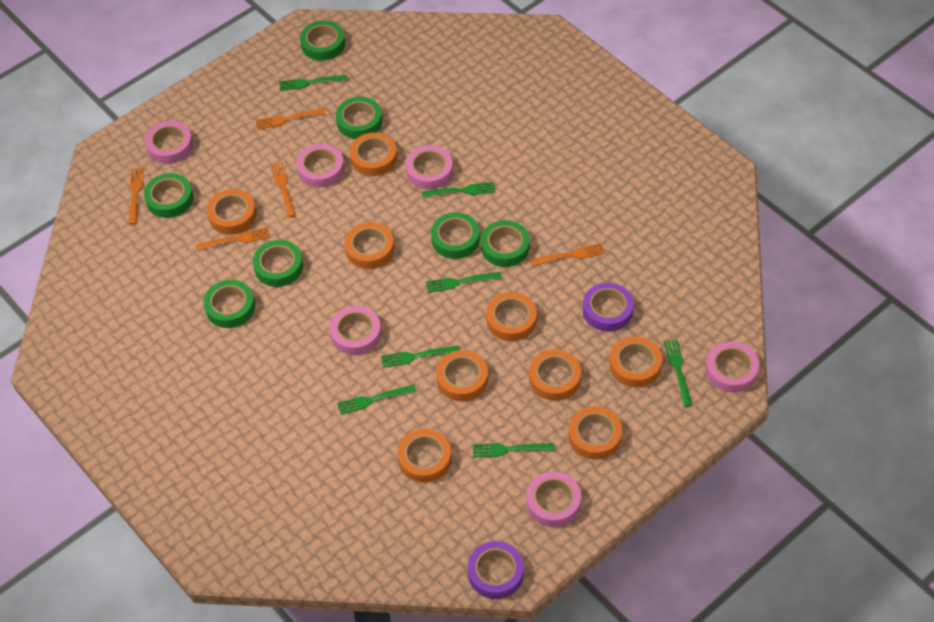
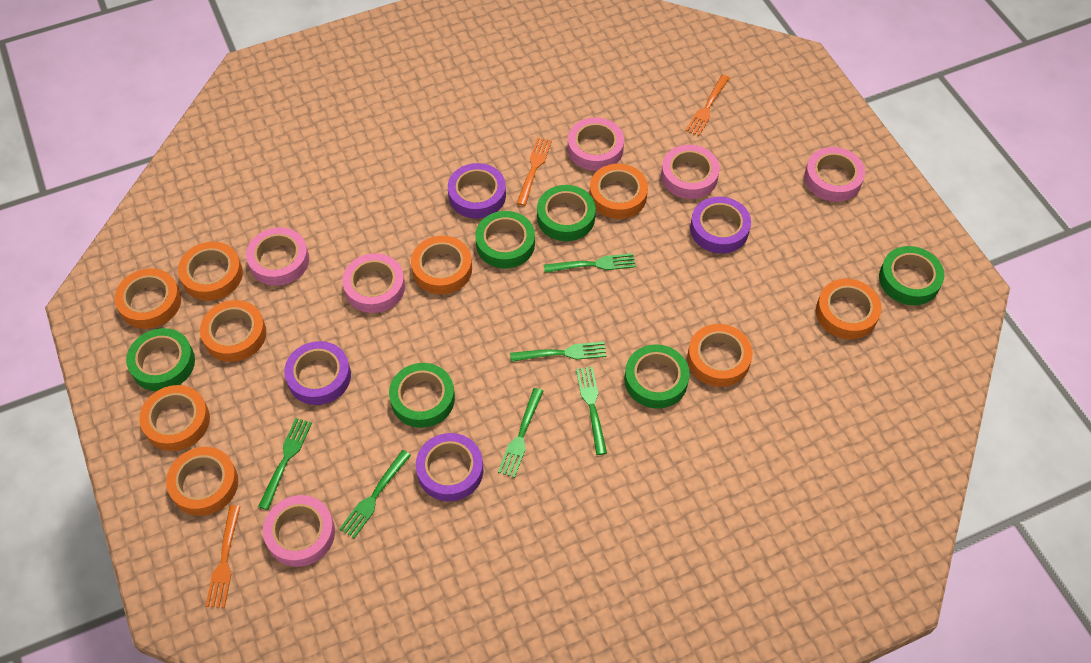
green fork: 7 -> 6
green tape: 7 -> 6
orange fork: 5 -> 3
purple tape: 2 -> 4

